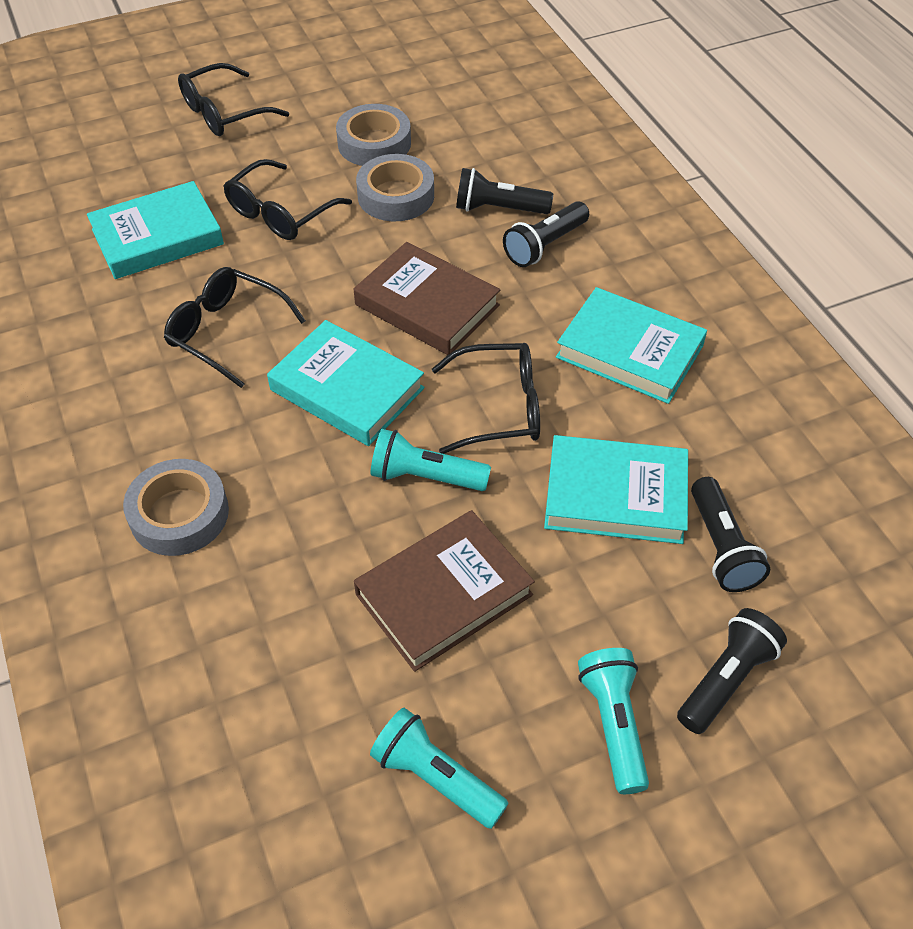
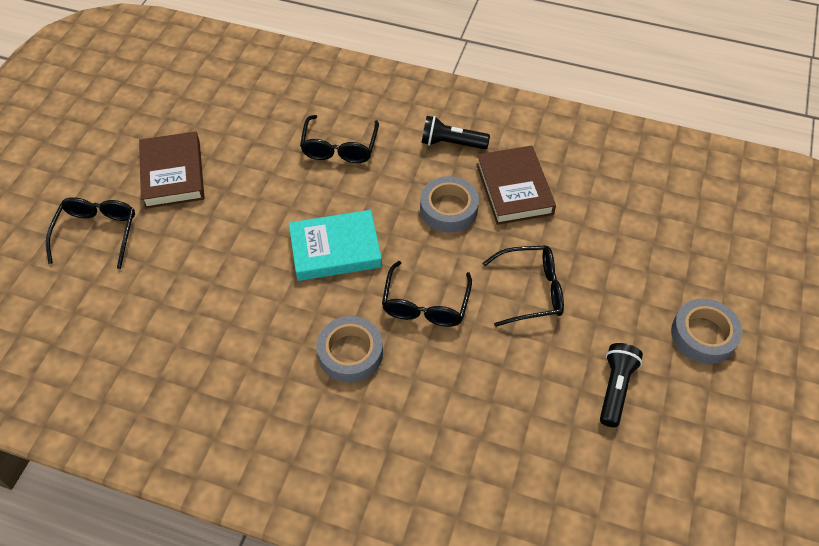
black flashlight: 4 -> 2
turquoise book: 4 -> 1
turquoise flashlight: 3 -> 0

